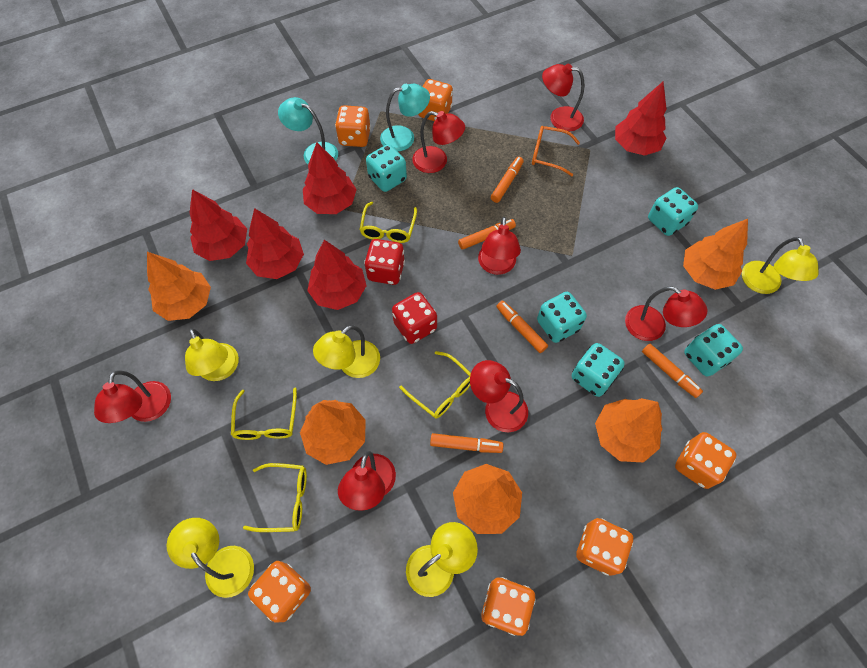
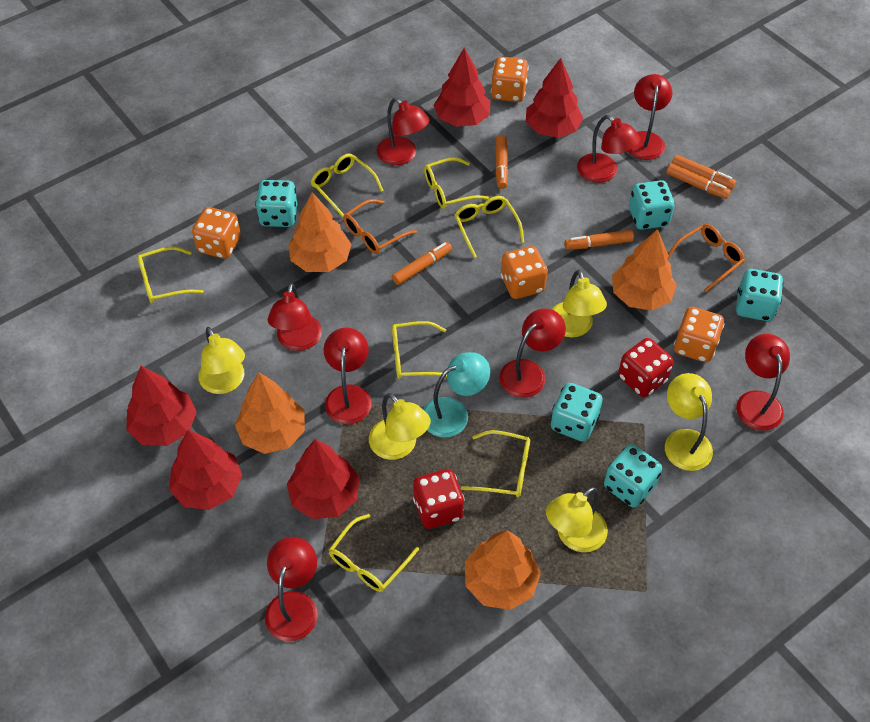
orange dice: 6 -> 4
orange glasses: 1 -> 2
orange tree: 5 -> 4
red lamp: 7 -> 8
turquoise lamp: 2 -> 1
yellow glasses: 4 -> 7

